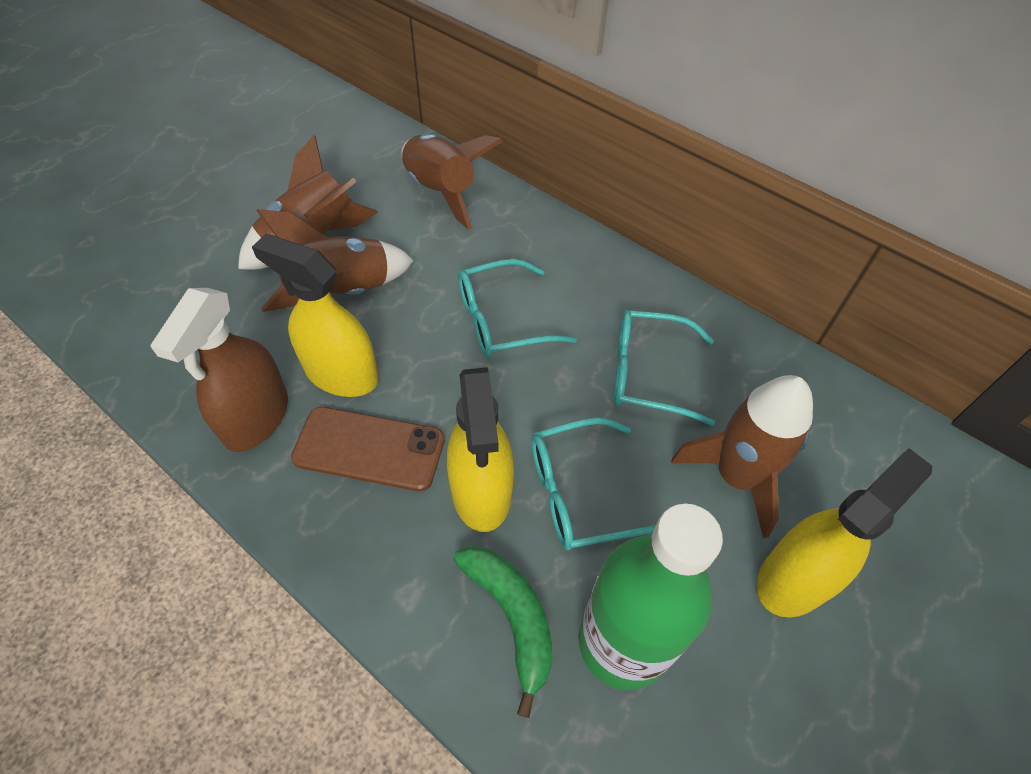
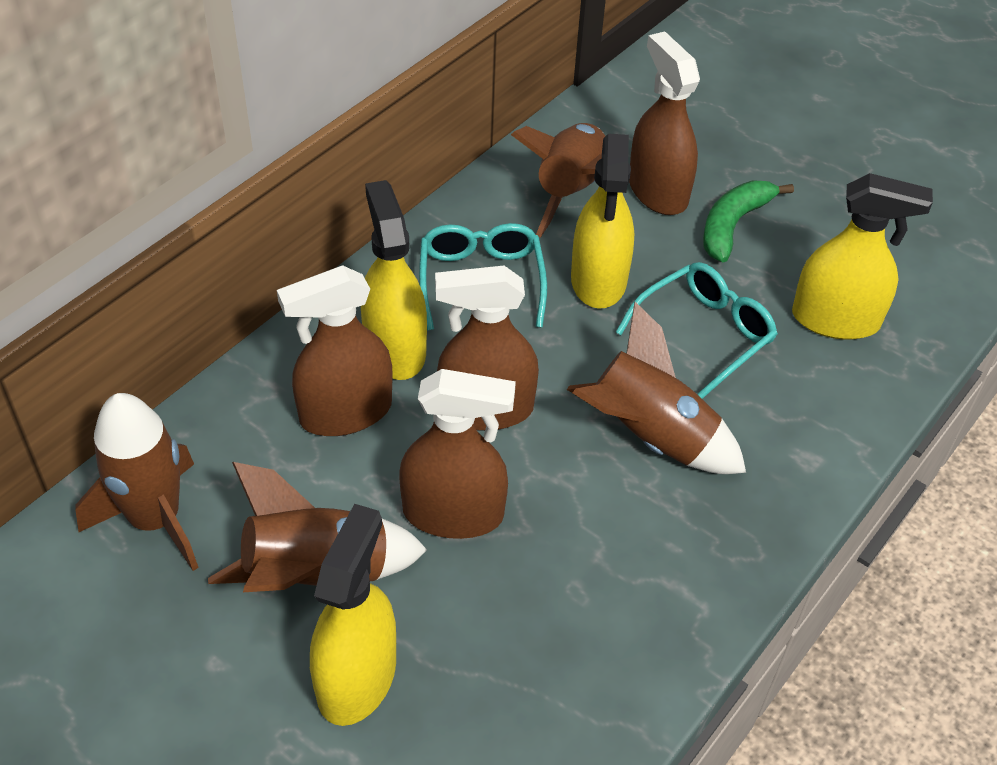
brown phone: 1 -> 0
brown spray bottle: 1 -> 4
green bottle: 1 -> 0
turquoise glasses: 3 -> 2
yellow spray bottle: 3 -> 4

